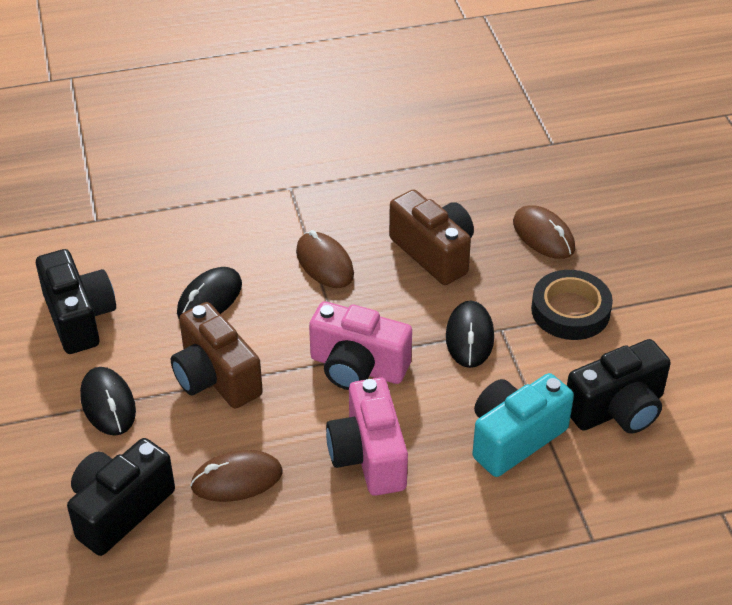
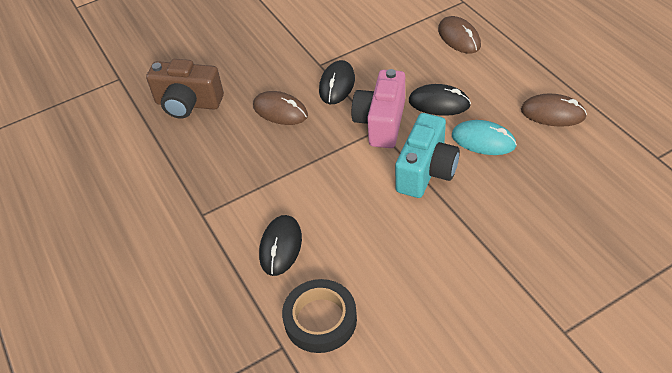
black camera: 3 -> 0
brown camera: 2 -> 1
pink camera: 2 -> 1
turquoise mouse: 0 -> 1

